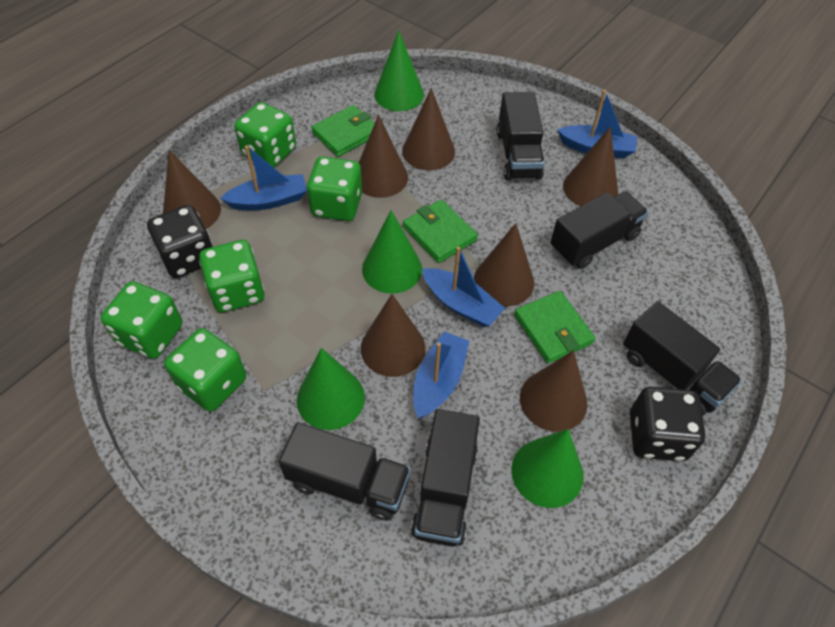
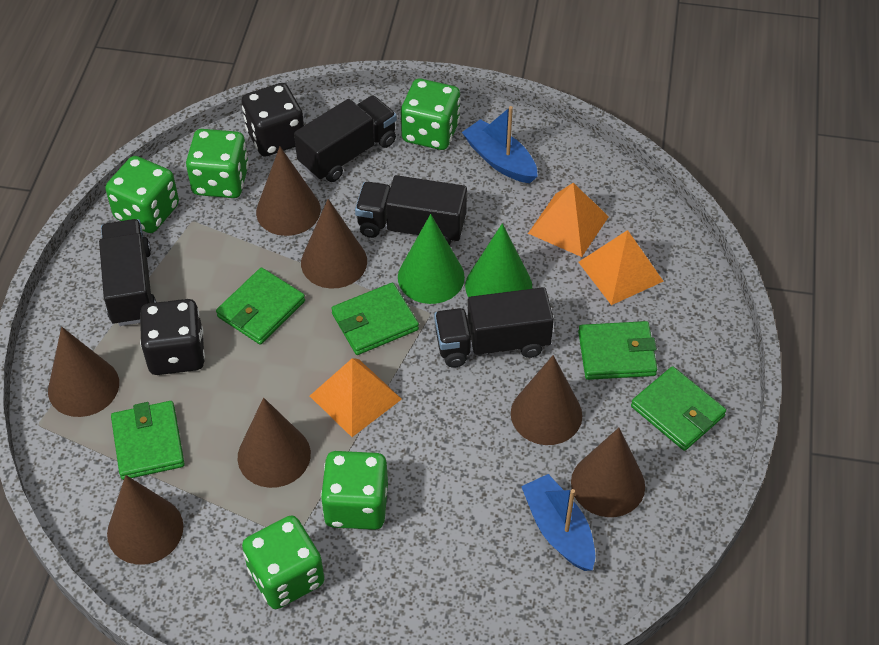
black truck: 5 -> 4
blue boat: 4 -> 2
green cone: 4 -> 2
green wallet: 3 -> 5
orange pyramid: 0 -> 3

